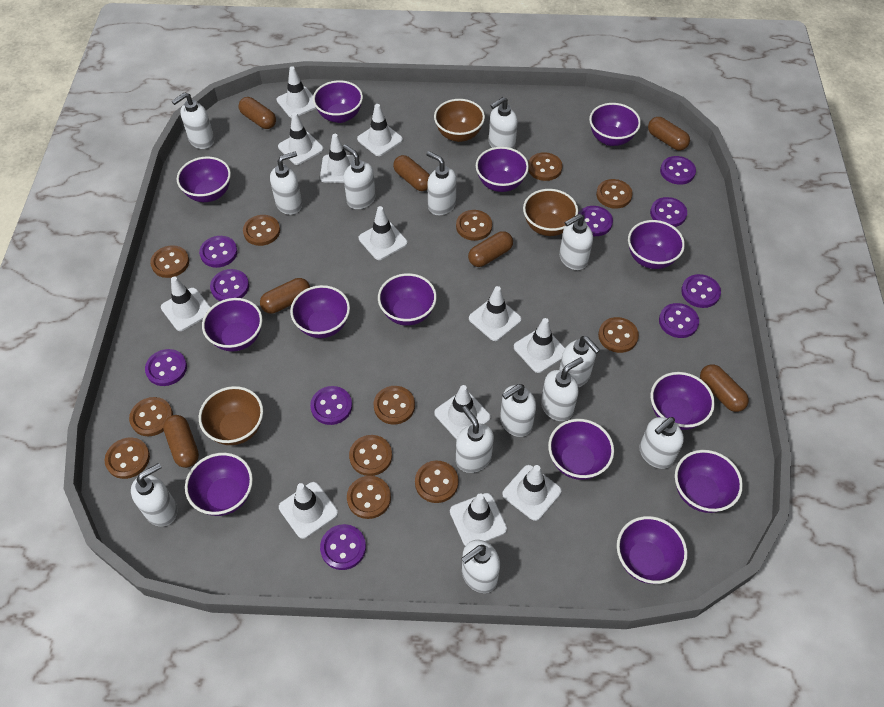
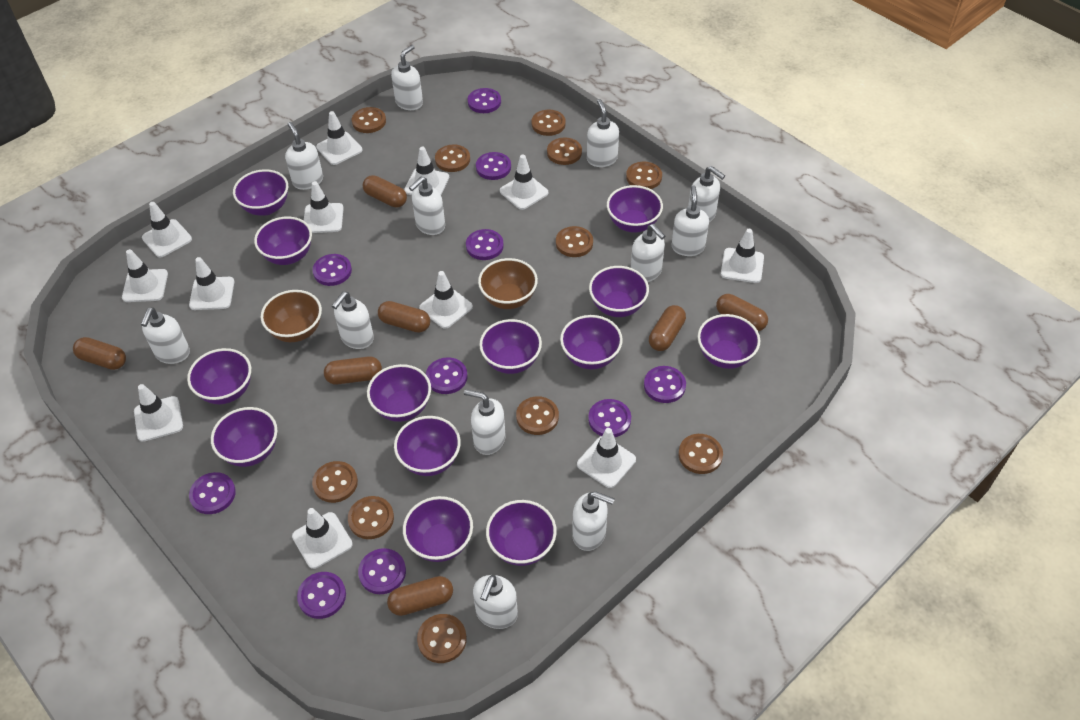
brown bowl: 3 -> 2
brown button: 12 -> 11
white soap dispenser: 13 -> 12

